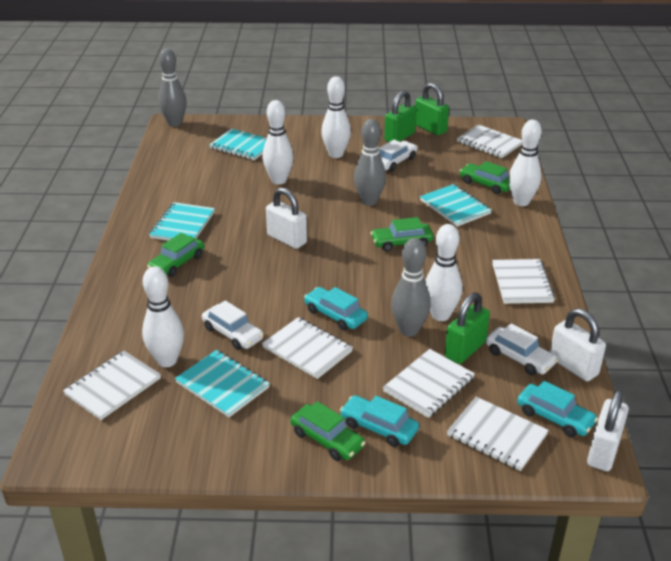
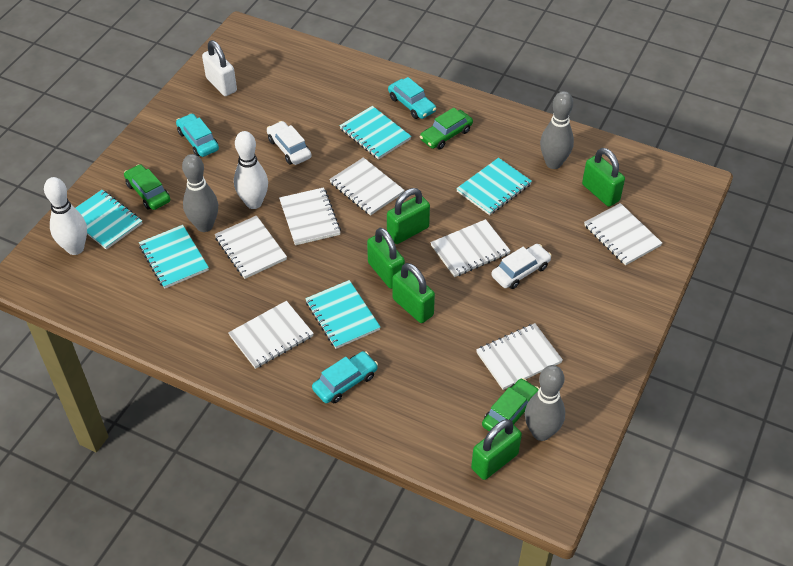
green car: 4 -> 3
green padlock: 3 -> 5
turquoise notebook: 4 -> 5
white bowling pin: 5 -> 2
white car: 3 -> 2
white notebook: 6 -> 7
white padlock: 3 -> 1

